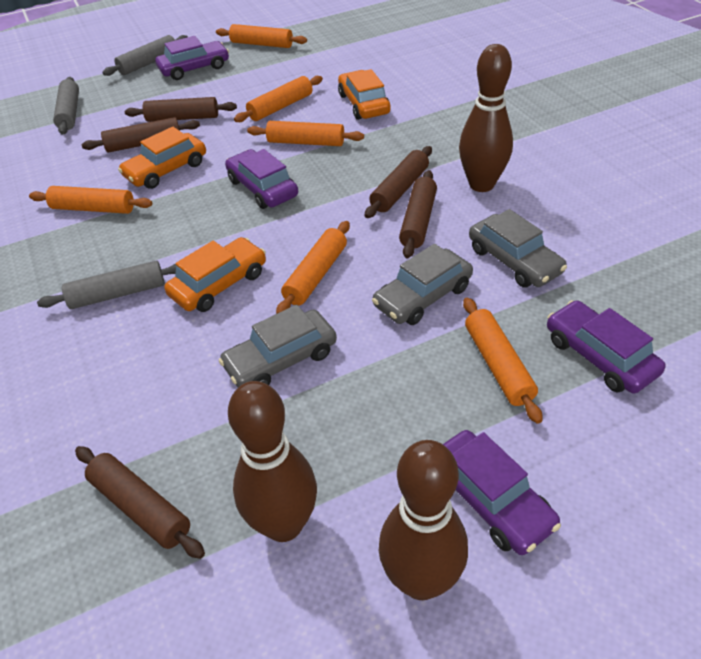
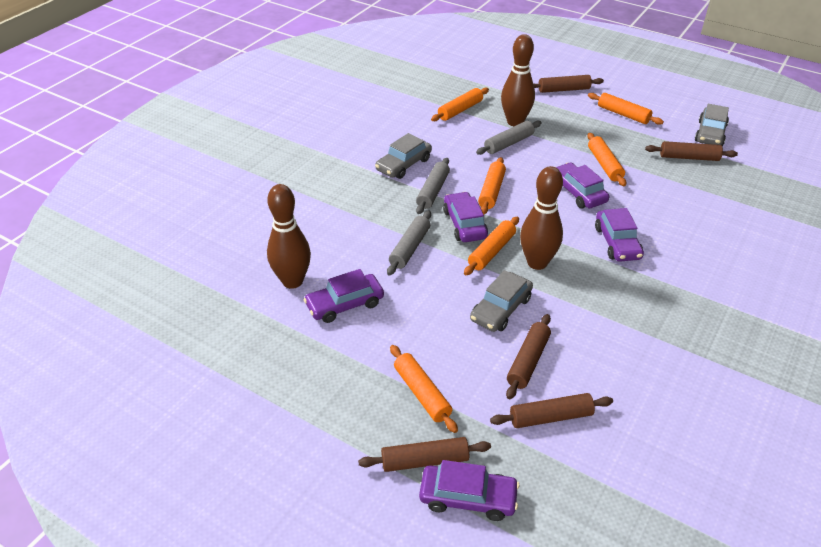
orange car: 3 -> 0
purple car: 4 -> 5

